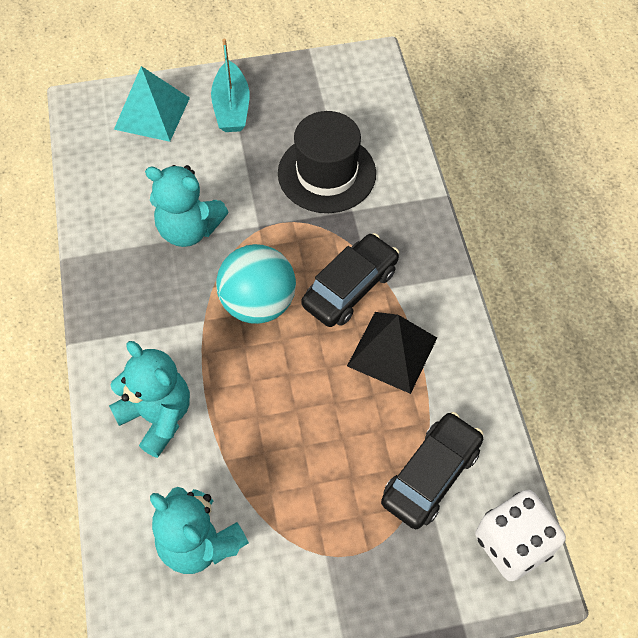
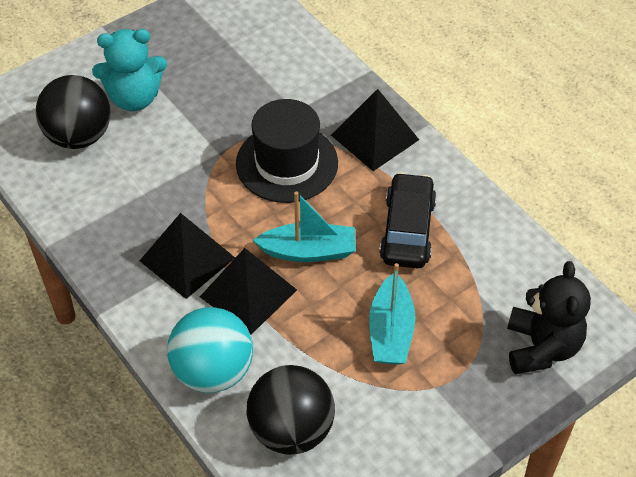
black ball: 0 -> 2
black car: 2 -> 1
black pyramid: 1 -> 3
black teddy bear: 0 -> 1
turquoise boat: 1 -> 2
turquoise pyramid: 1 -> 0
turquoise teddy bear: 3 -> 1
white dice: 1 -> 0

